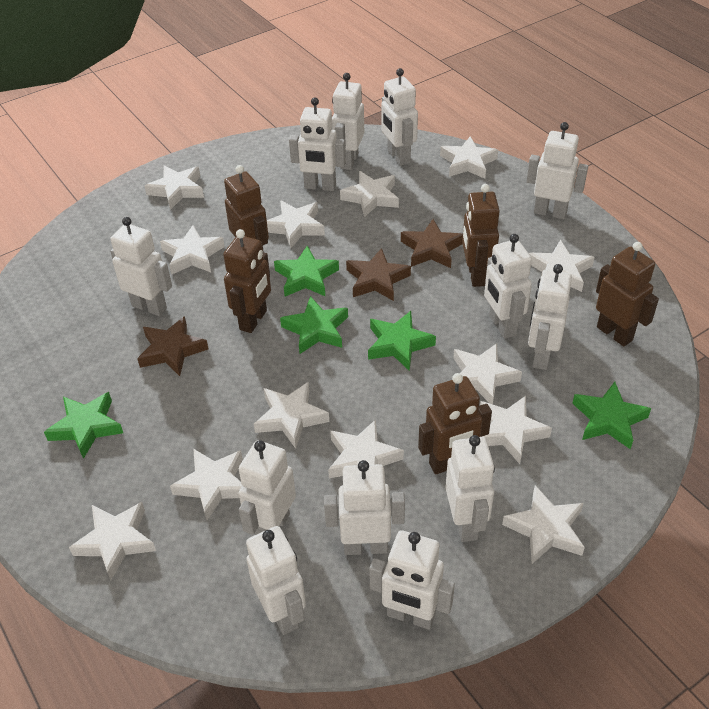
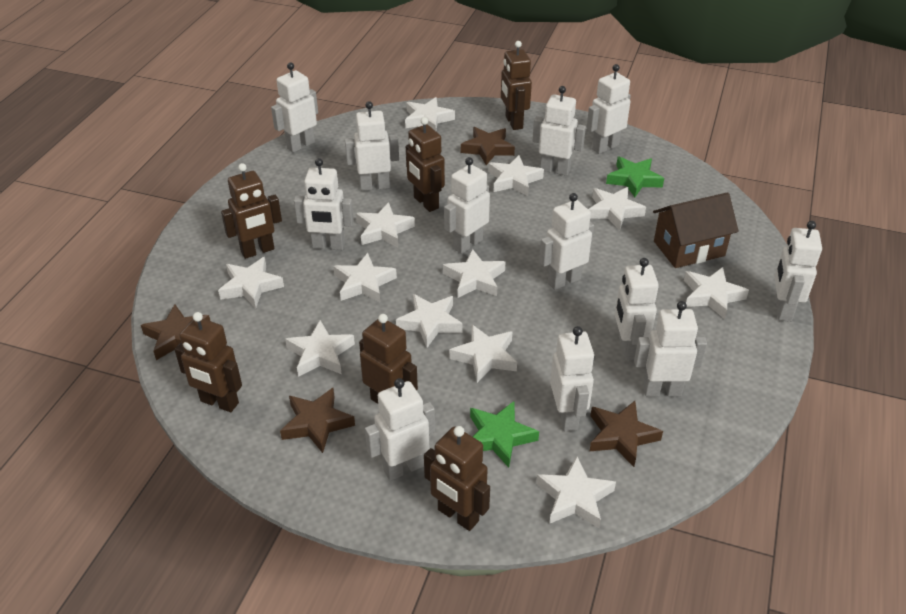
brown house: 0 -> 1
brown robot: 5 -> 6
brown star: 3 -> 4
green star: 5 -> 2
white star: 13 -> 12

